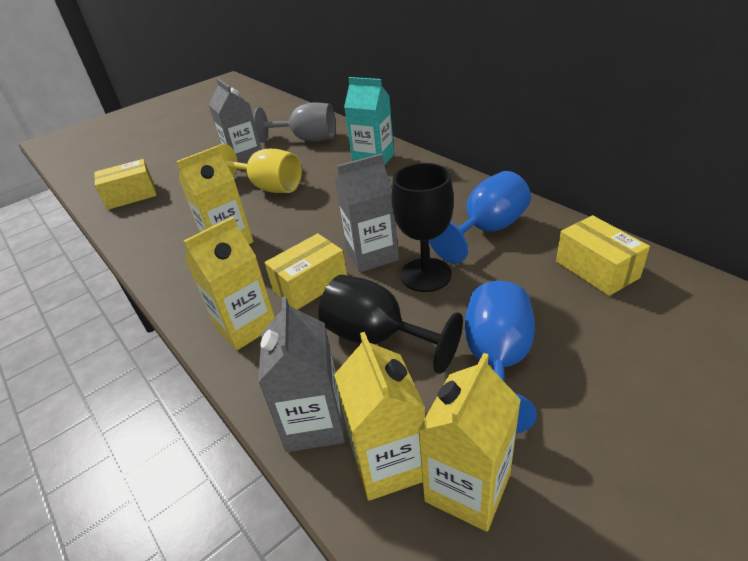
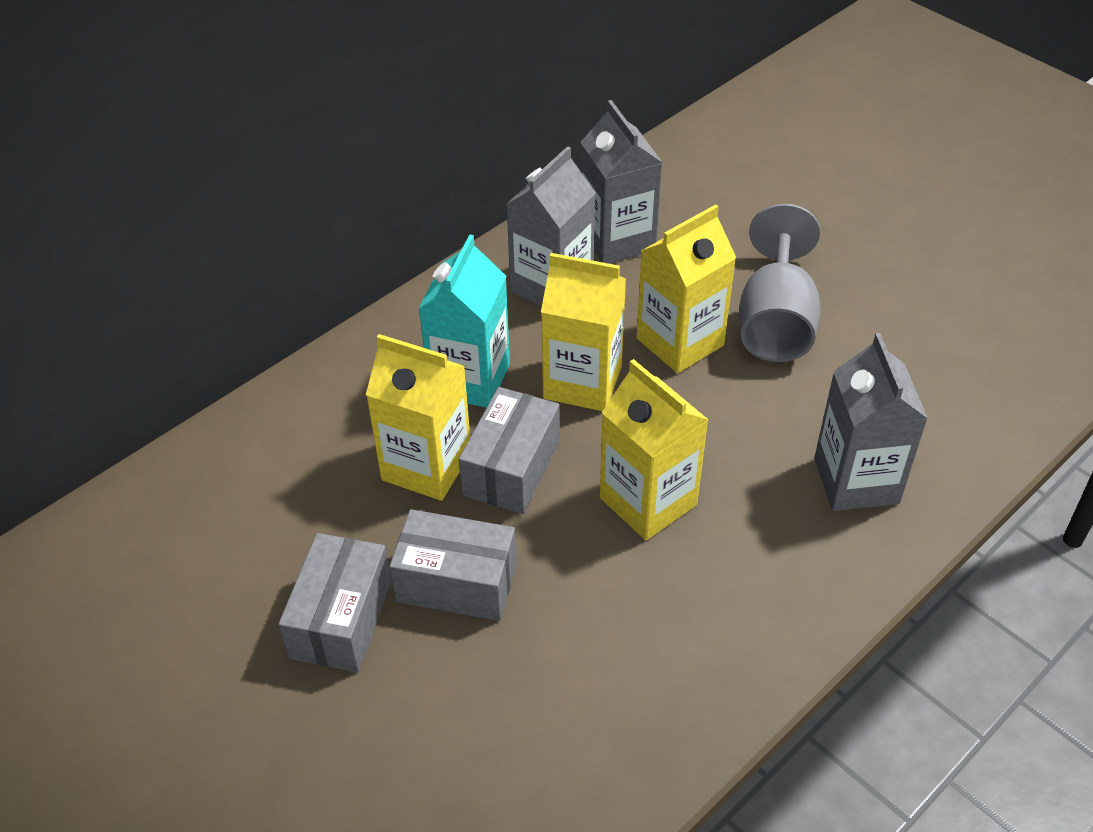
black goblet: 2 -> 0
blue goblet: 2 -> 0
grey box: 0 -> 3
yellow box: 3 -> 0
yellow goblet: 1 -> 0

